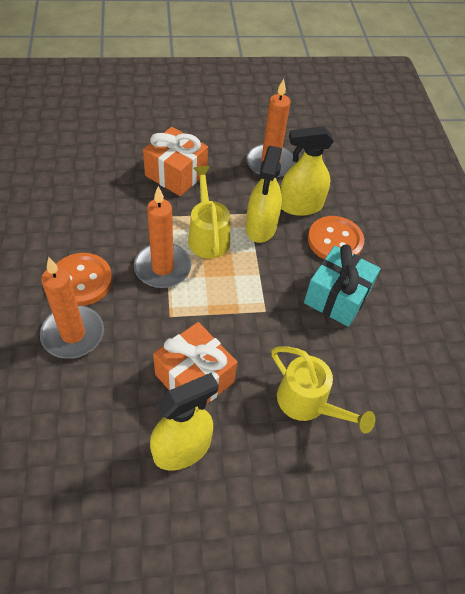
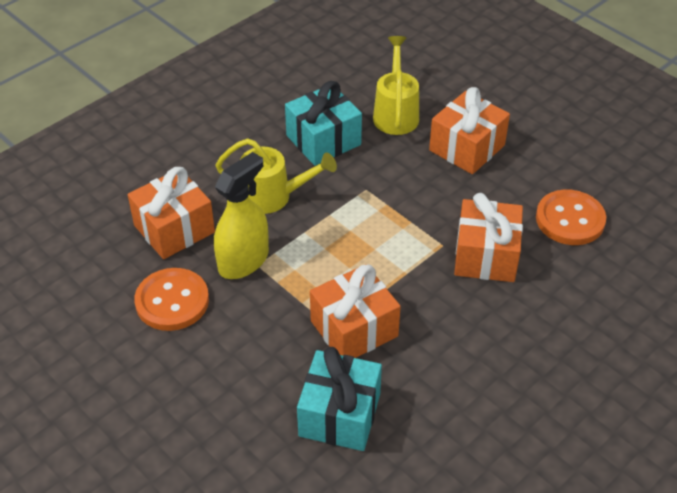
orange candle: 3 -> 0
orange gift: 2 -> 4
turquoise gift: 1 -> 2
yellow spray bottle: 3 -> 1

